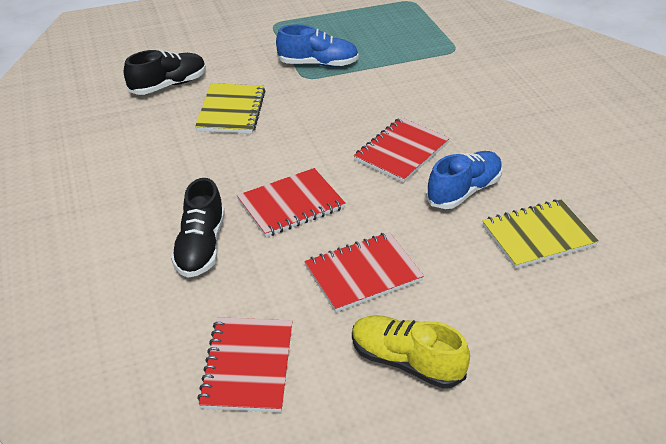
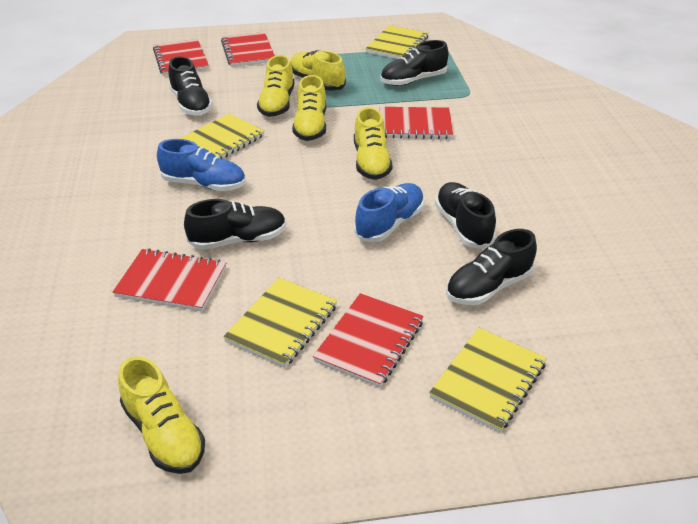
black shoe: 2 -> 5
red notebook: 4 -> 5
yellow notebook: 2 -> 4
yellow shoe: 1 -> 5

